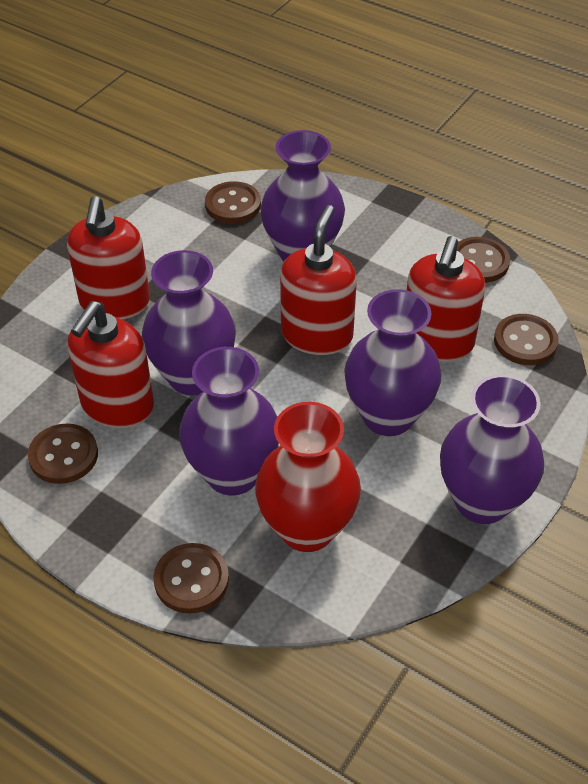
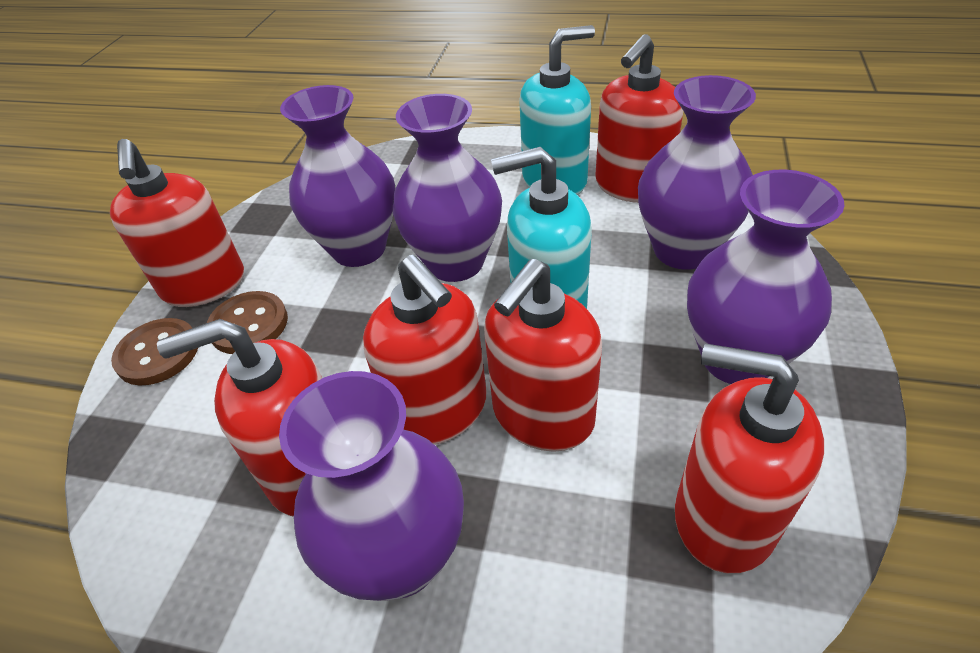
brown button: 5 -> 2
red soap dispenser: 4 -> 6
red vase: 1 -> 0
turquoise soap dispenser: 0 -> 2

